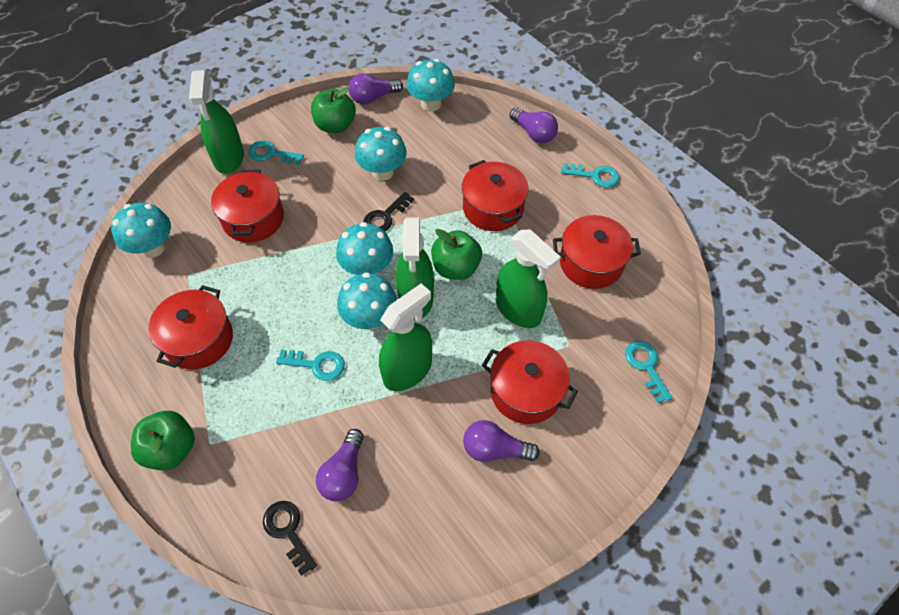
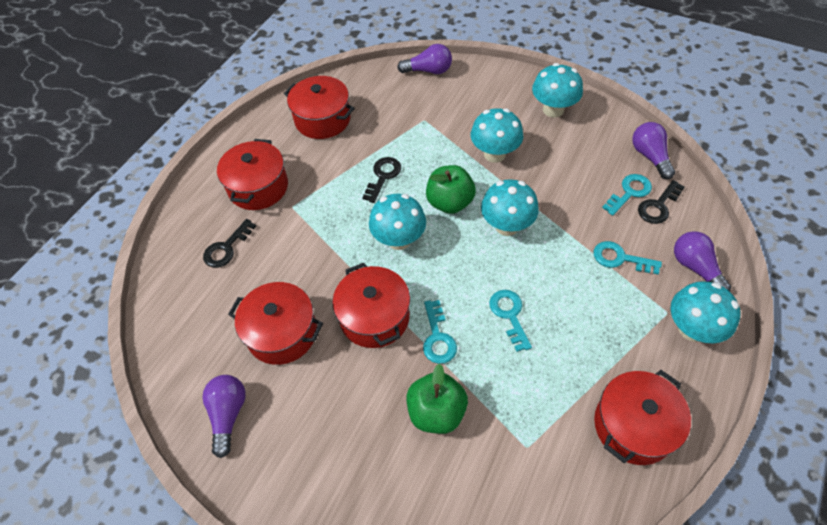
black key: 2 -> 3
green apple: 3 -> 2
green spray bottle: 4 -> 0

